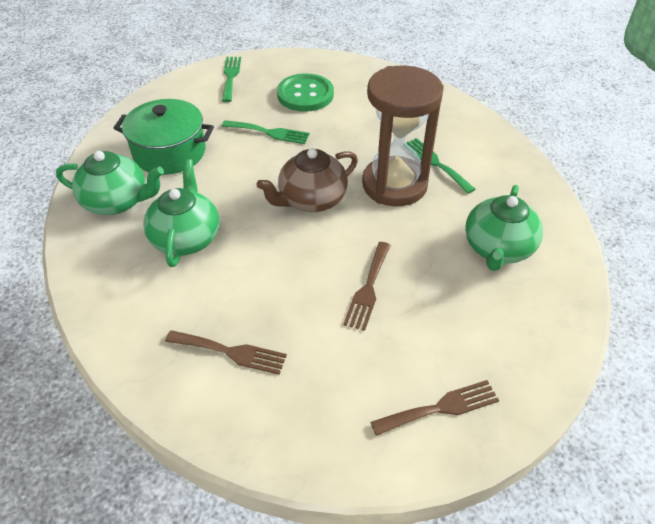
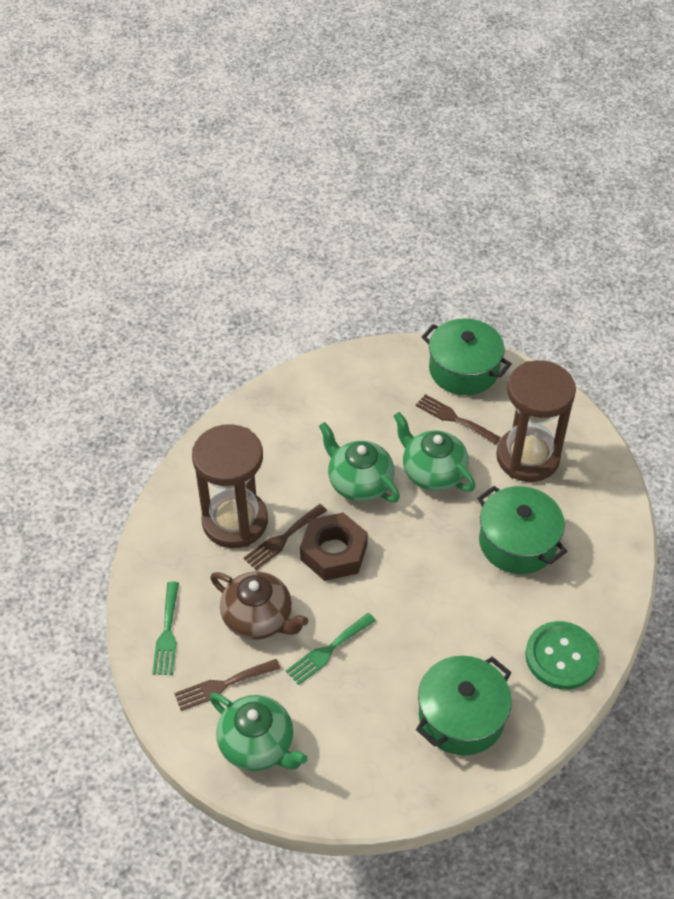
brown hourglass: 1 -> 2
brown nut: 0 -> 1
green fork: 3 -> 2
green pot: 1 -> 3

